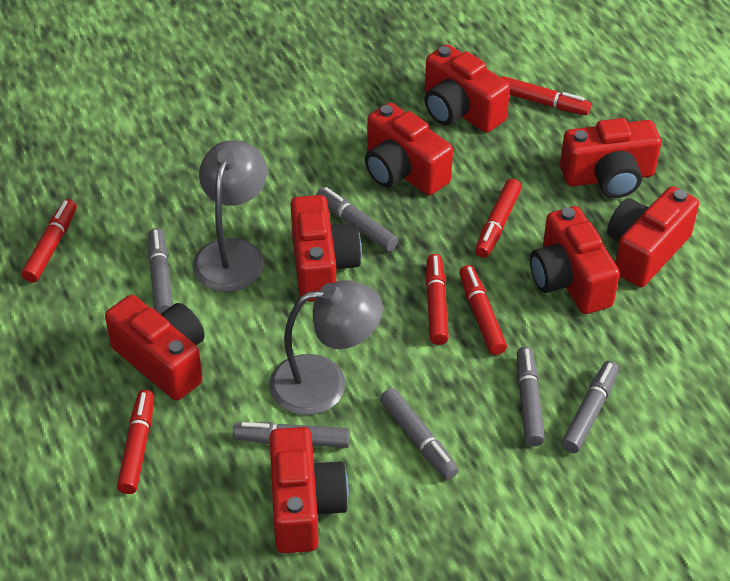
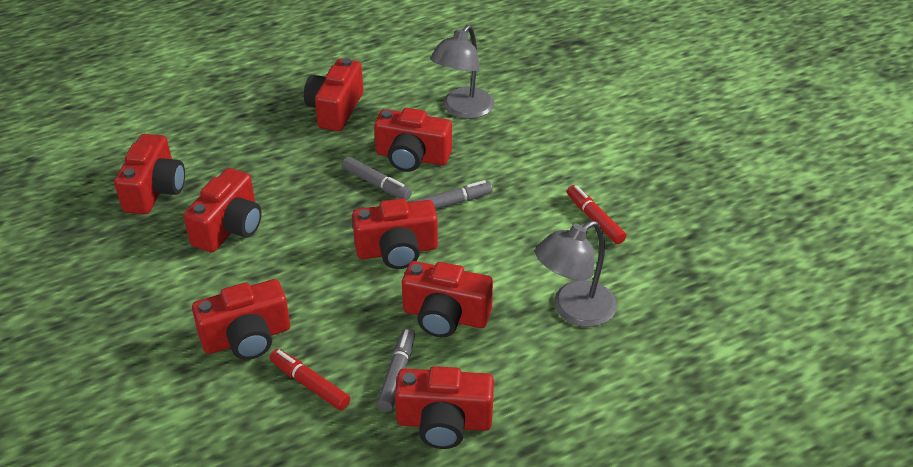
grey marker: 6 -> 3
red marker: 6 -> 2

